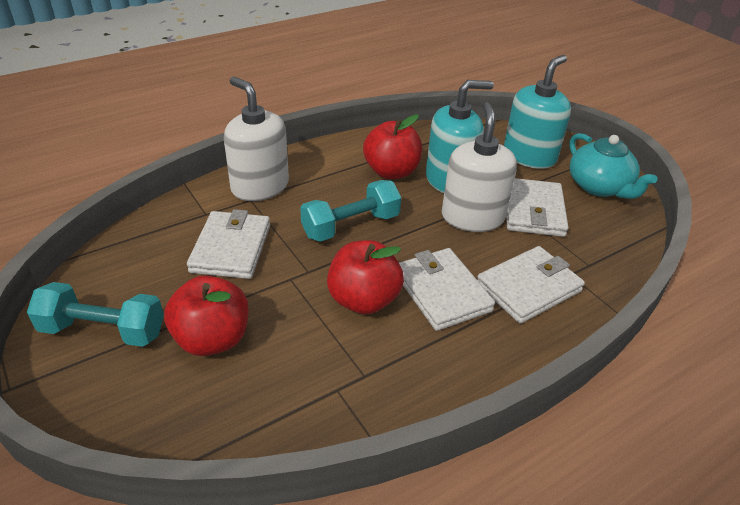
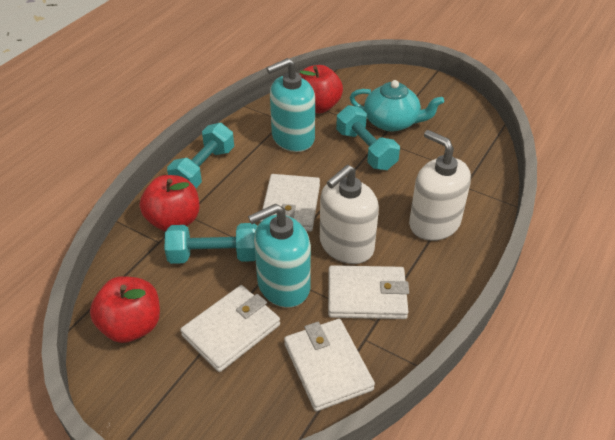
turquoise dumbbell: 2 -> 3

